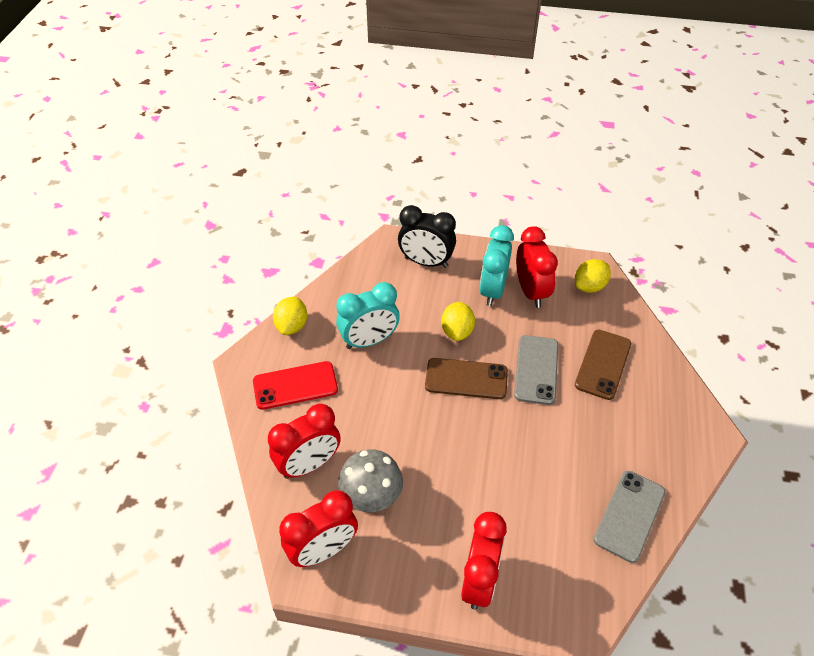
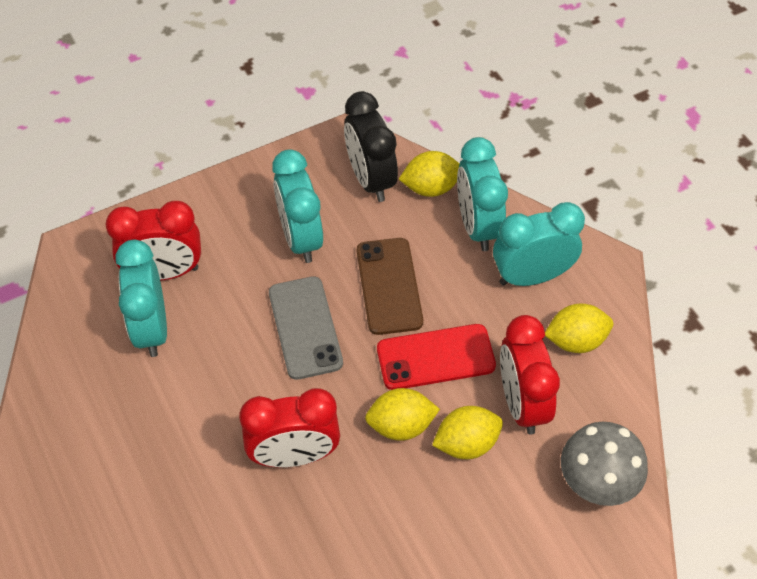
brown phone: 2 -> 1
grey phone: 2 -> 1
red clock: 4 -> 3
turquoise clock: 2 -> 4
yellow lemon: 3 -> 4

